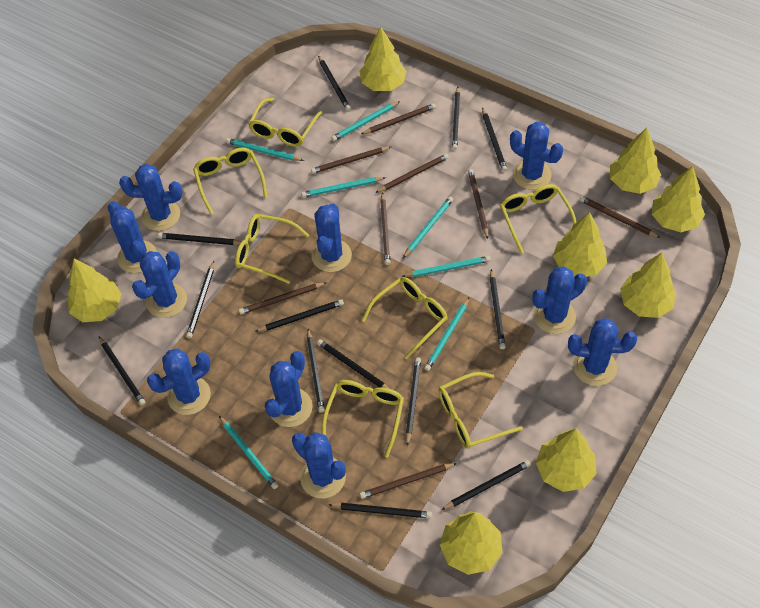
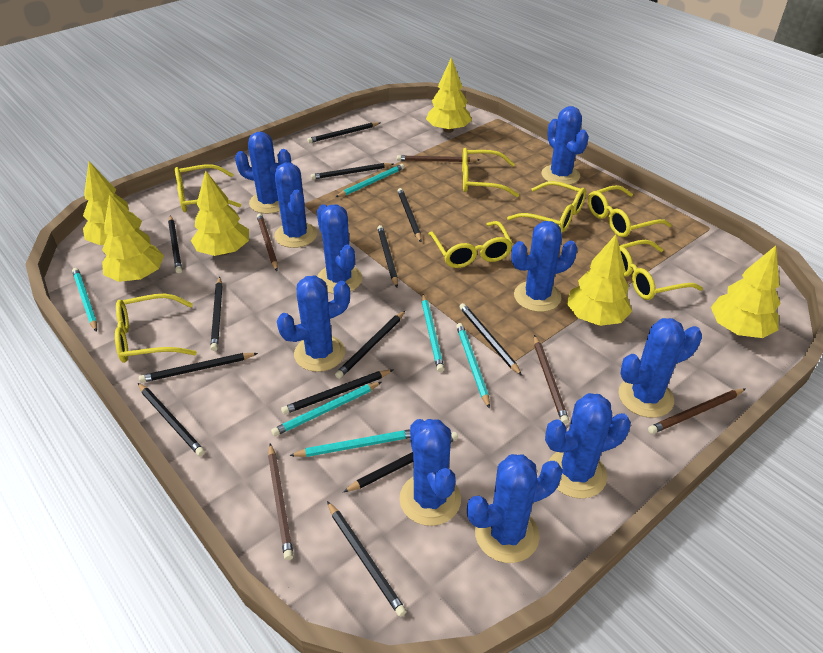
brown pencil: 8 -> 5
turquoise pencil: 7 -> 6
yellow tree: 8 -> 6

